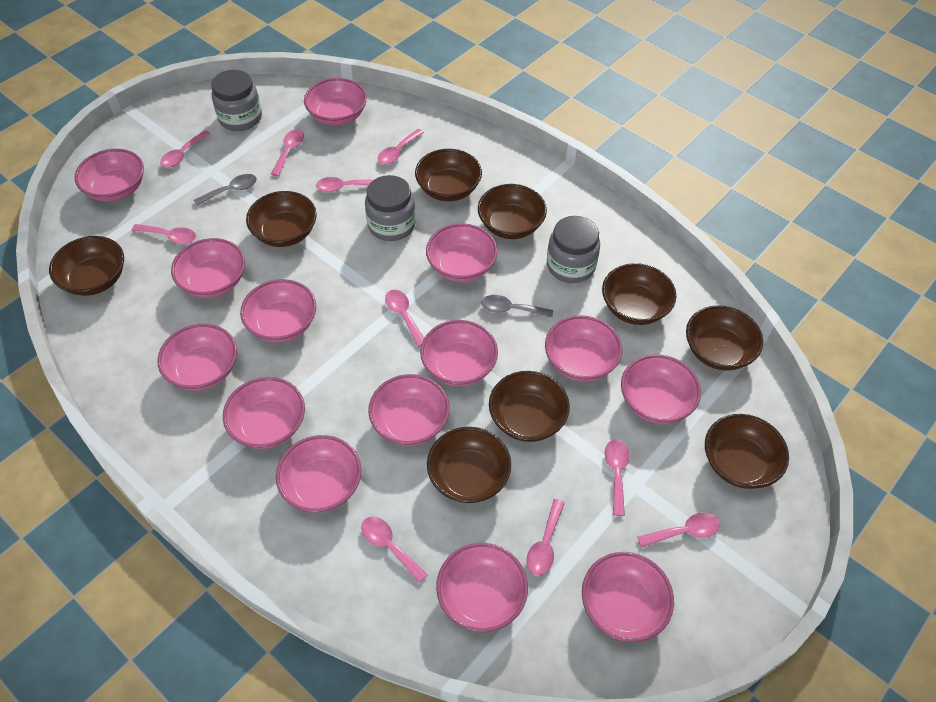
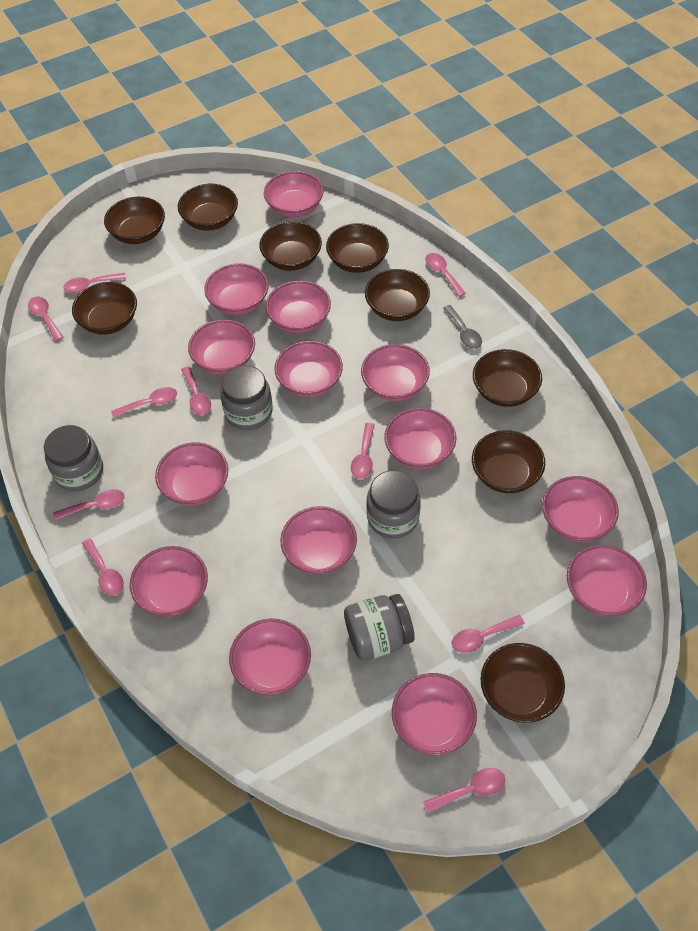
grey jar: 3 -> 4
grey spoon: 2 -> 1

